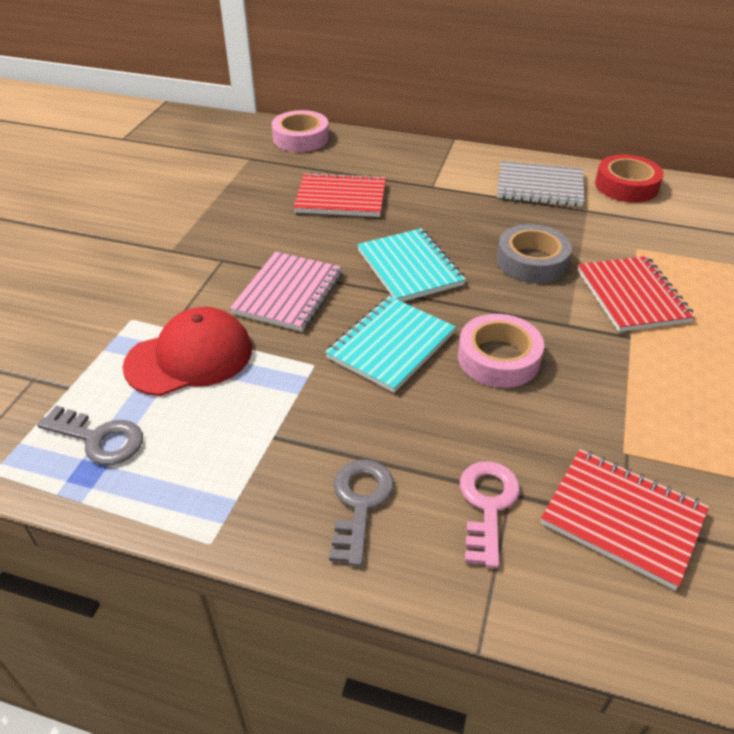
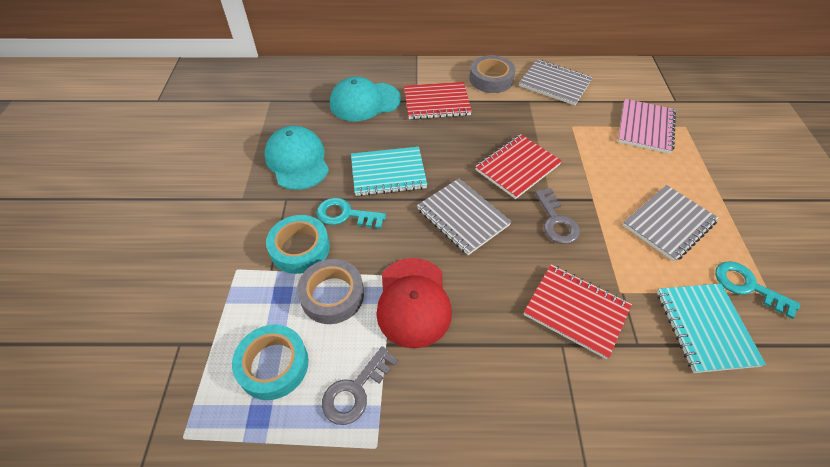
grey notebook: 1 -> 3
grey tape: 1 -> 2
pink key: 1 -> 0
pink tape: 2 -> 0
red tape: 1 -> 0
turquoise cap: 0 -> 2
turquoise key: 0 -> 2
turquoise tape: 0 -> 2

